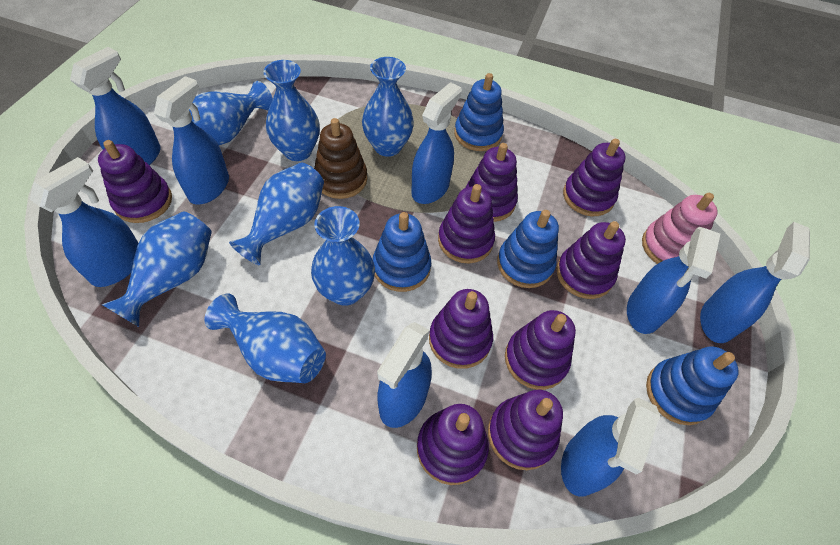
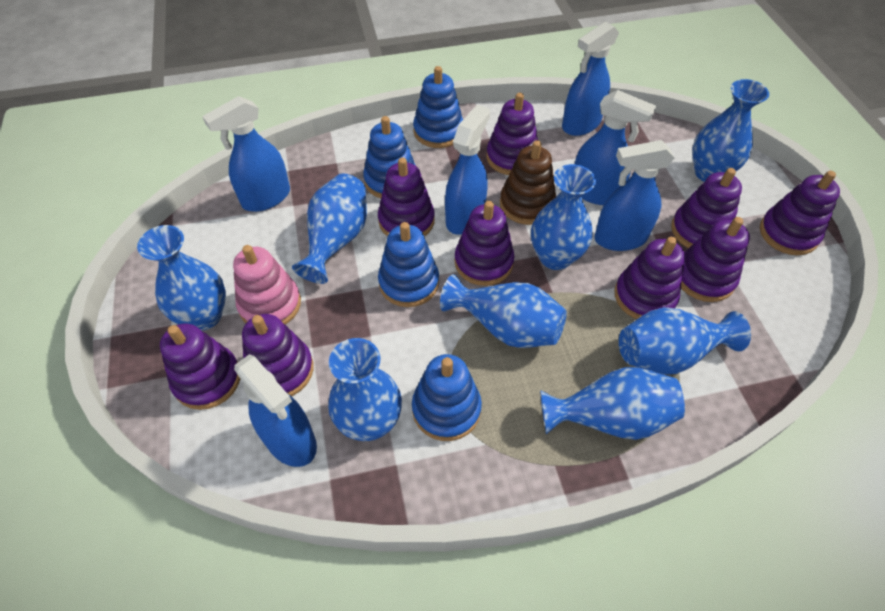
blue spray bottle: 8 -> 6
blue vase: 7 -> 8

